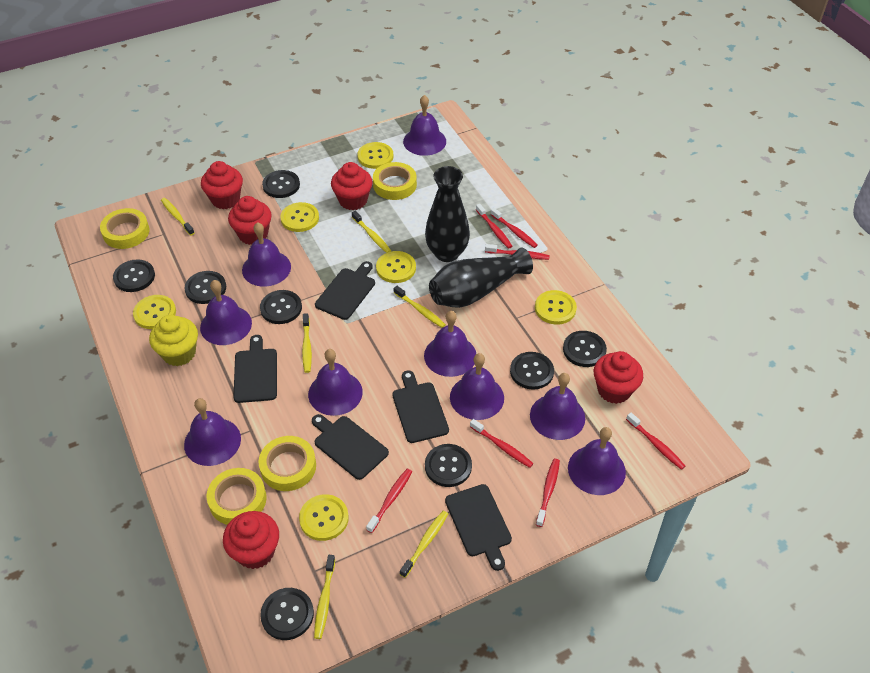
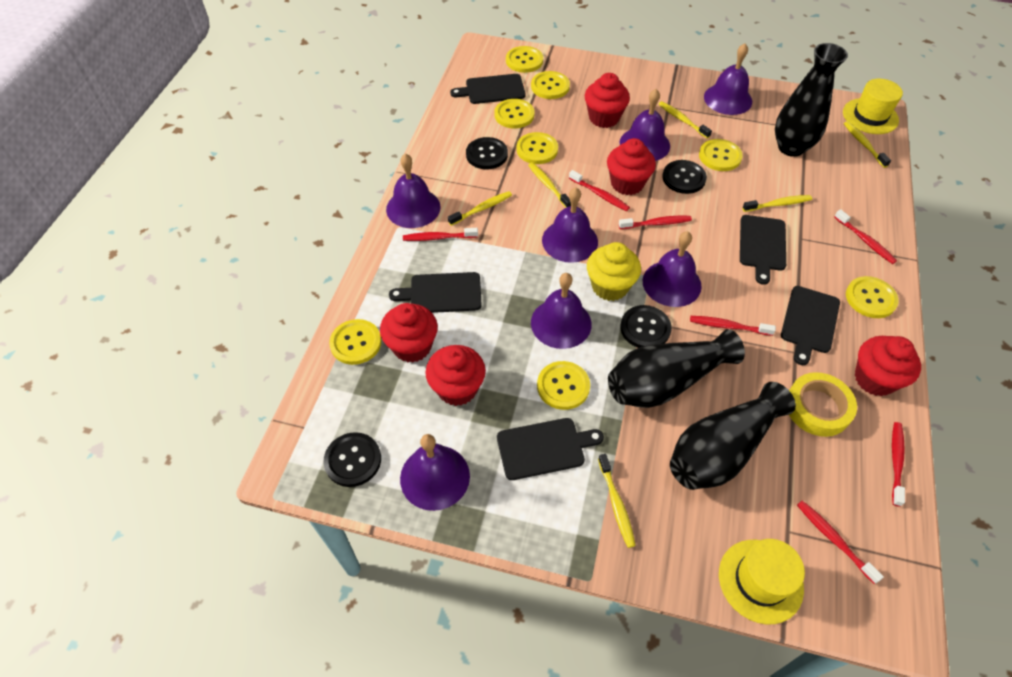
black button: 8 -> 4
black vase: 2 -> 3
purple bell: 9 -> 7
yellow button: 6 -> 8
yellow hat: 0 -> 2
yellow tape: 4 -> 1

